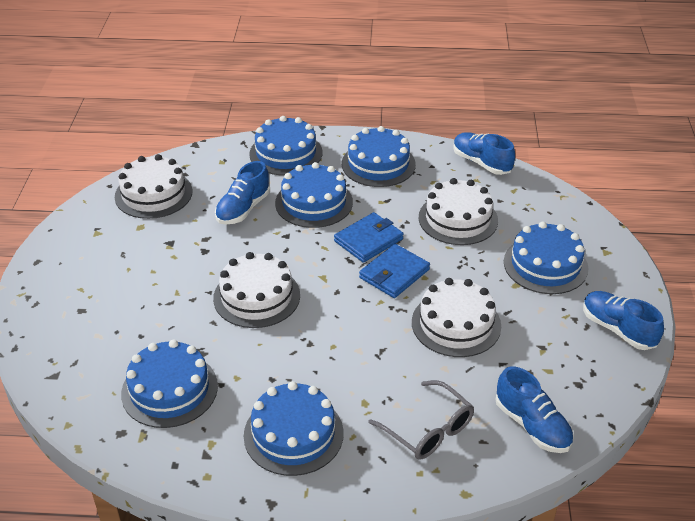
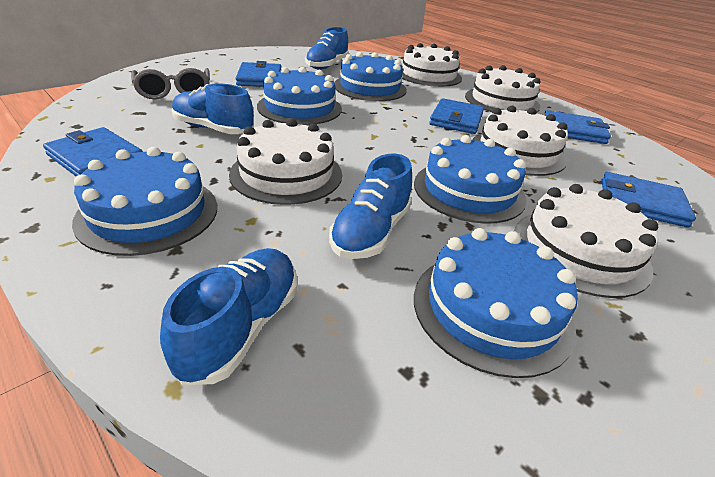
blue cake: 6 -> 5
blue wallet: 2 -> 5
white cake: 4 -> 5

